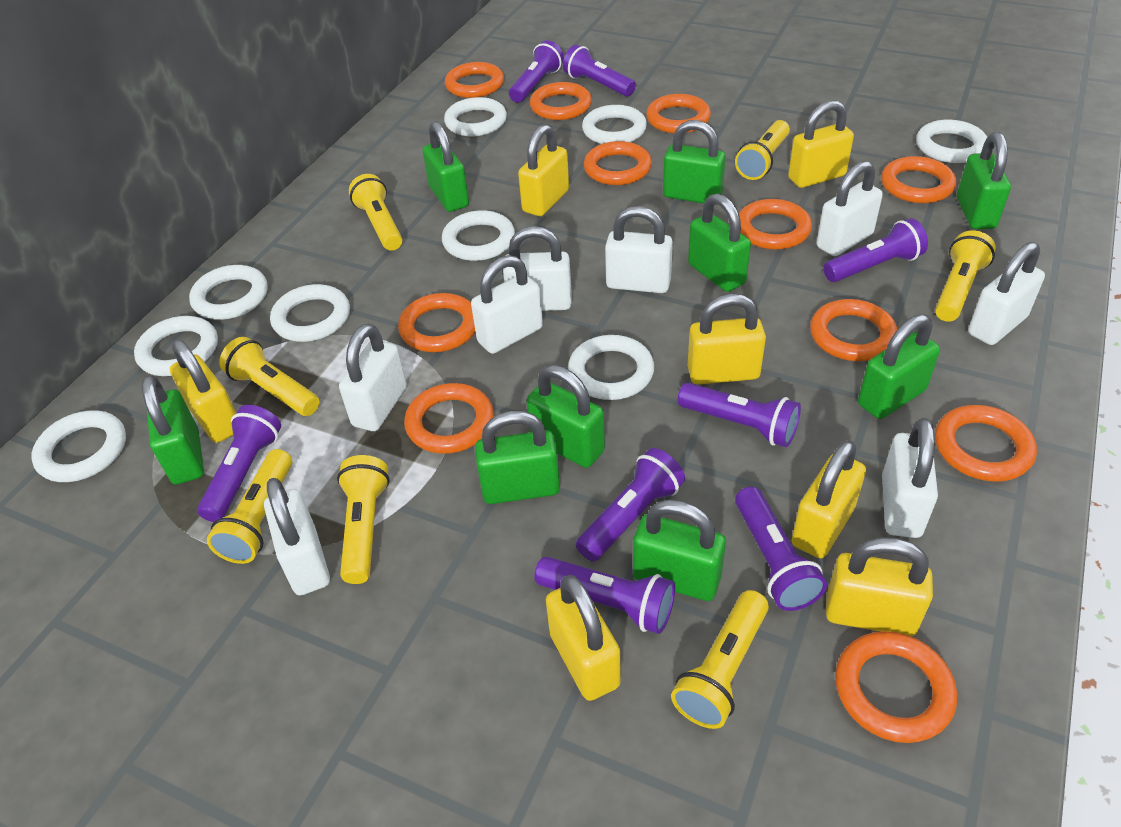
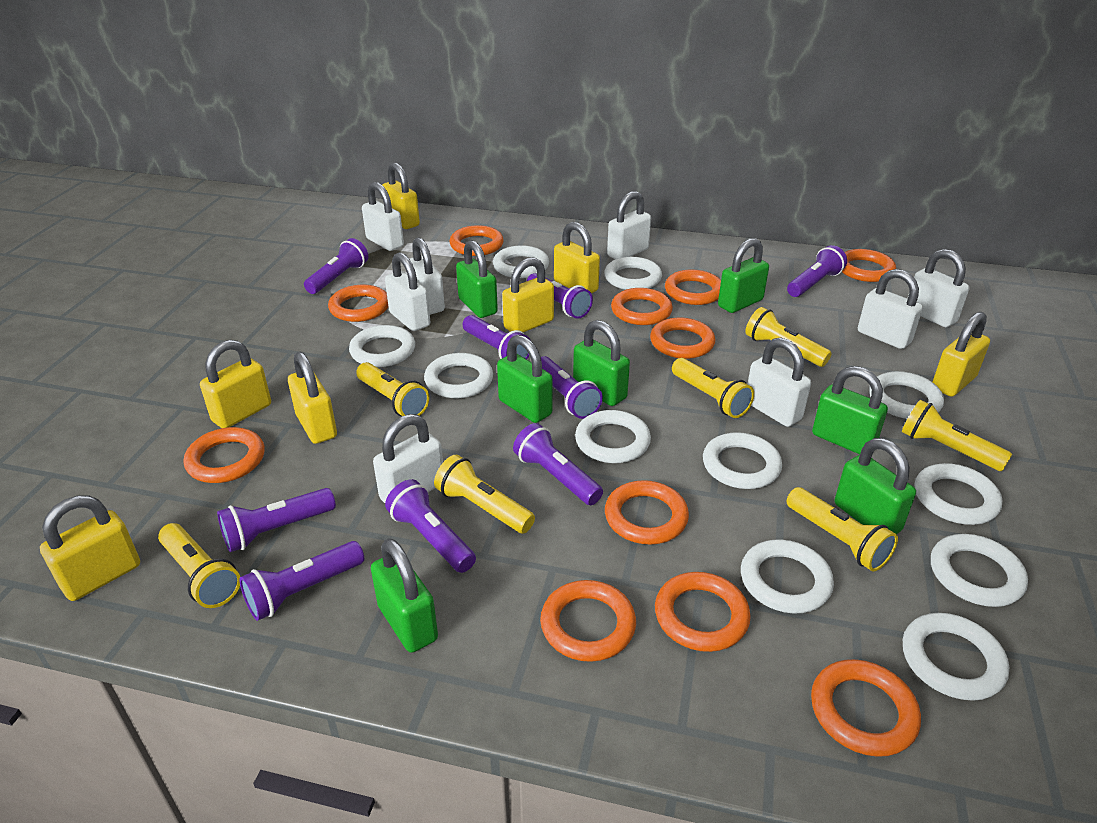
green padlock: 9 -> 7
purple flashlight: 8 -> 9
white ring: 9 -> 11

